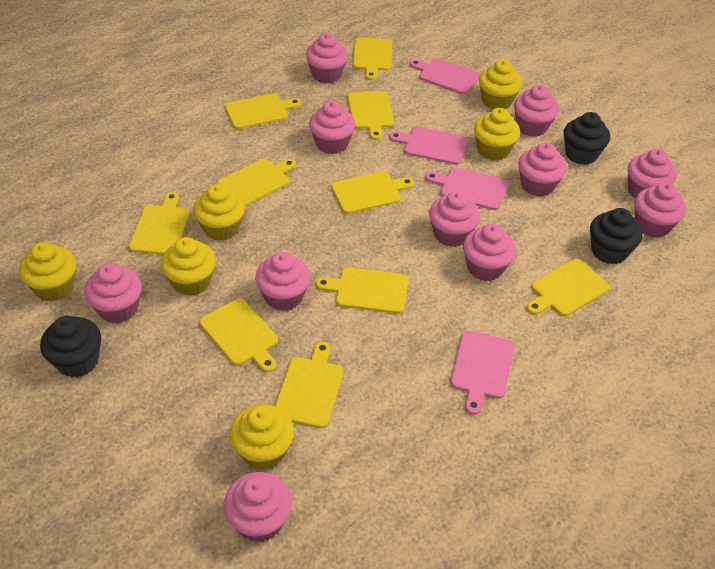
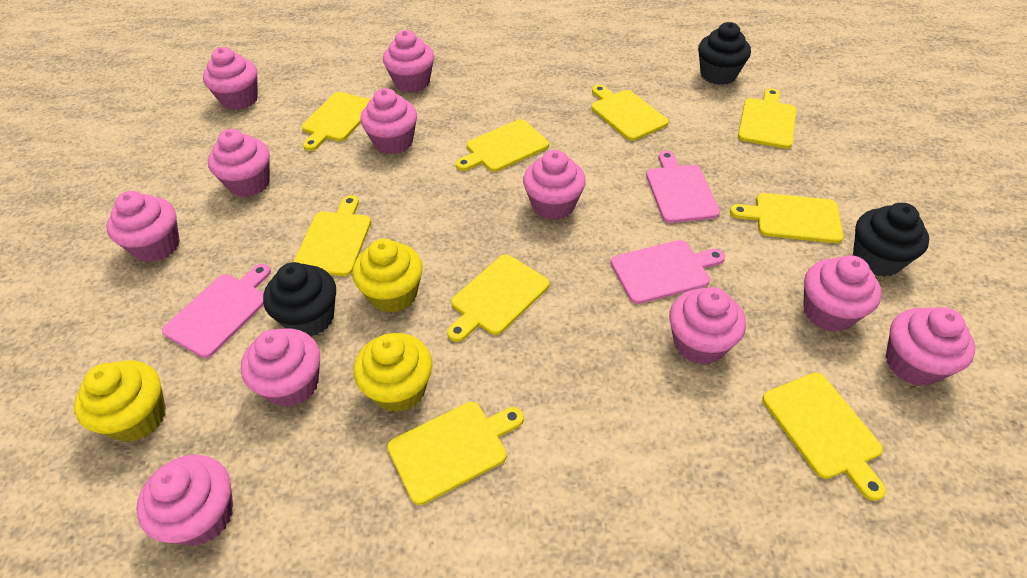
pink cutting board: 4 -> 3
yellow cupcake: 6 -> 3
yellow cutting board: 10 -> 9

